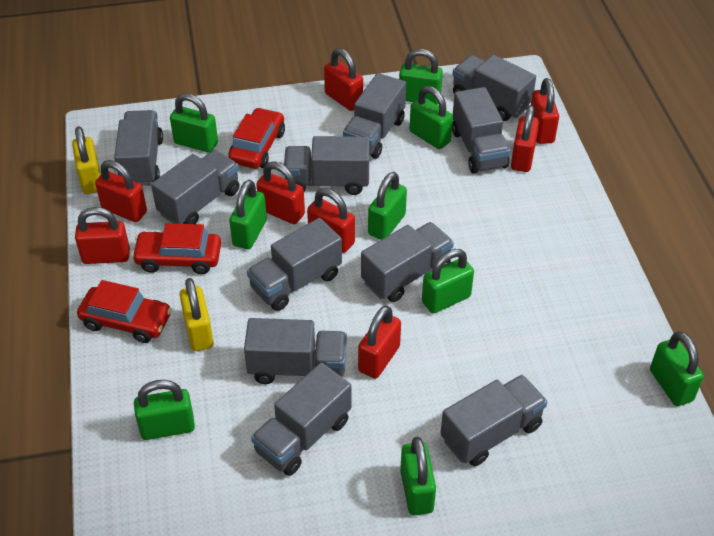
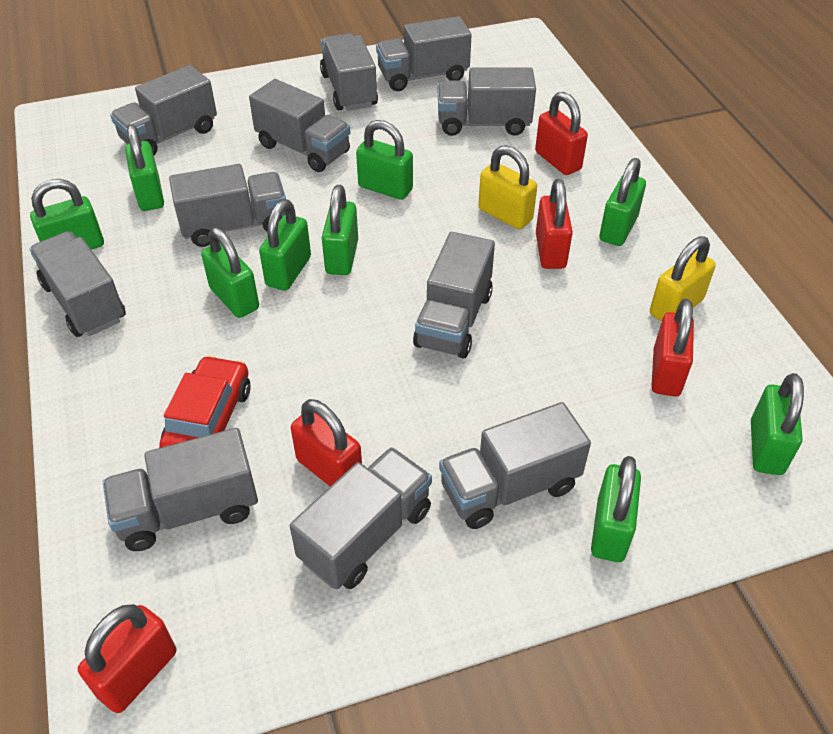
red car: 3 -> 1
red padlock: 8 -> 5

